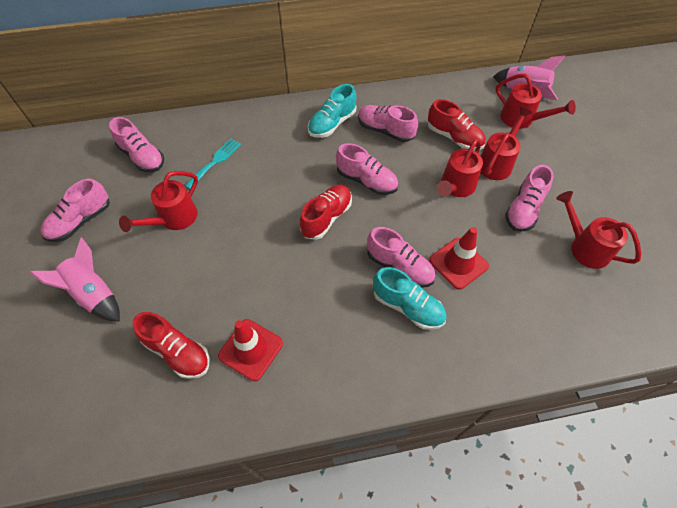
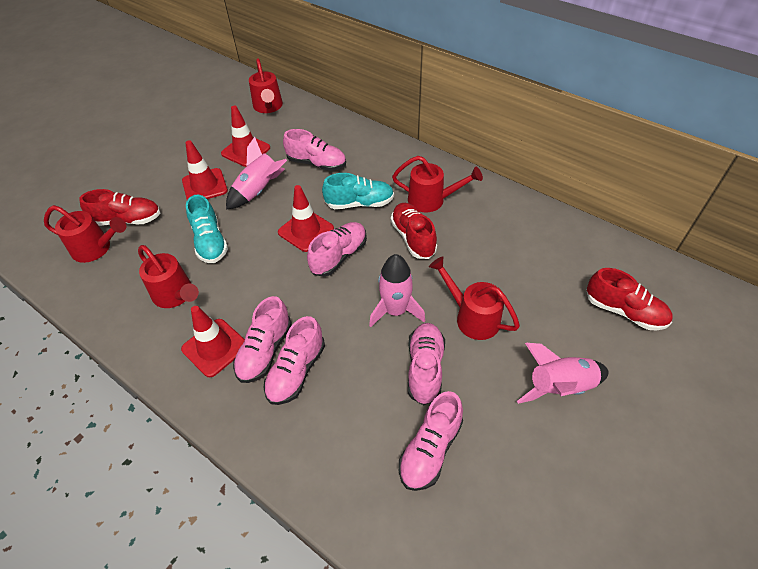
pink rocket: 2 -> 3
red traffic cone: 2 -> 4
turquoise fork: 1 -> 0

